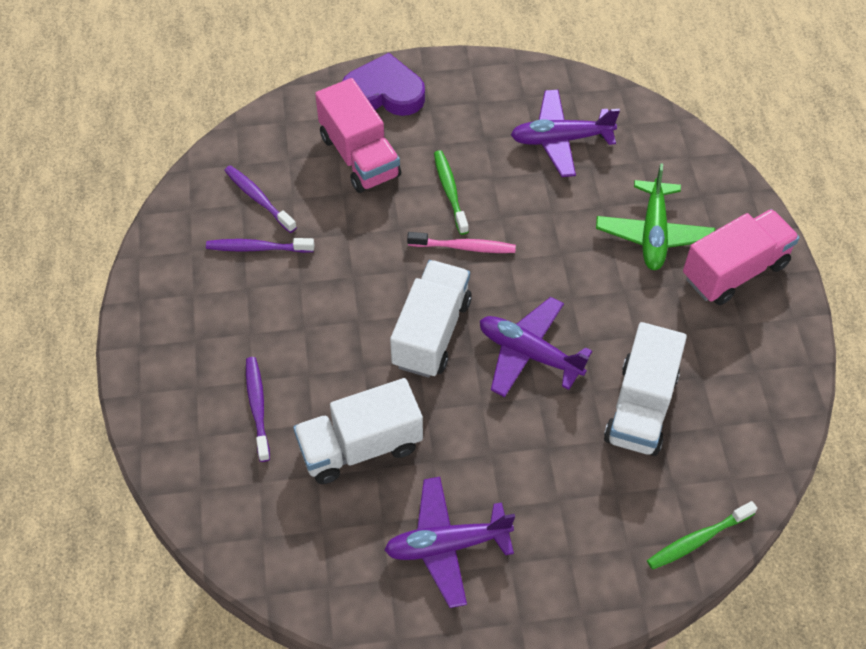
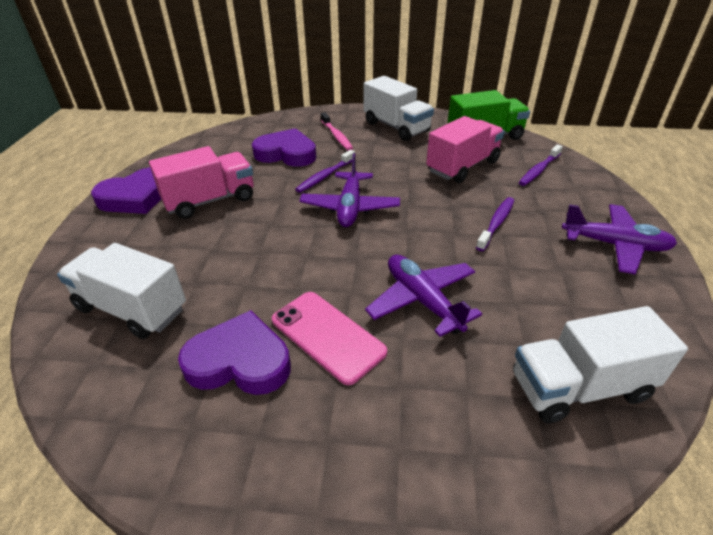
green plane: 1 -> 0
green toothbrush: 2 -> 0
green truck: 0 -> 1
pink phone: 0 -> 1
purple heart: 1 -> 3

